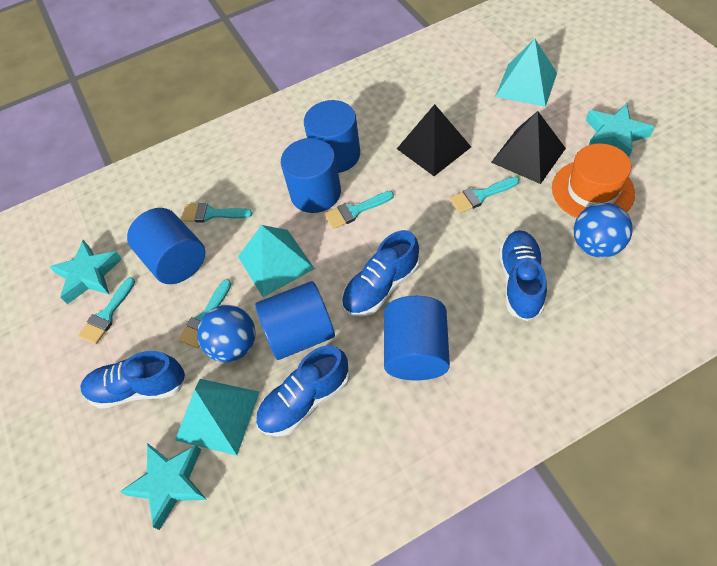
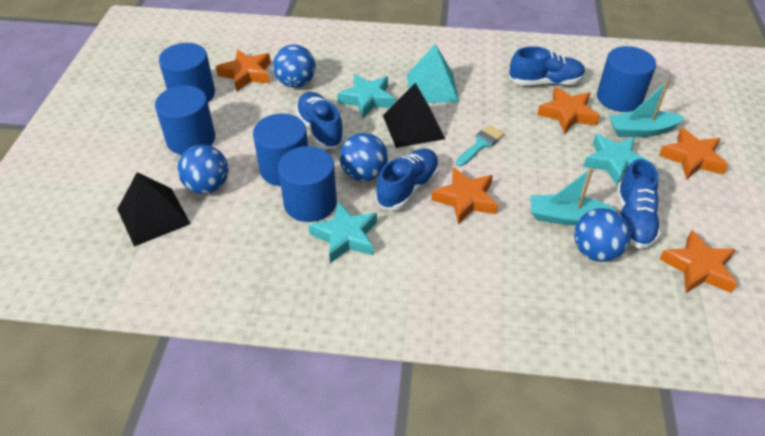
blue ball: 2 -> 4
orange hat: 1 -> 0
orange star: 0 -> 5
turquoise boat: 0 -> 2
turquoise brush: 5 -> 1
turquoise pyramid: 3 -> 1

